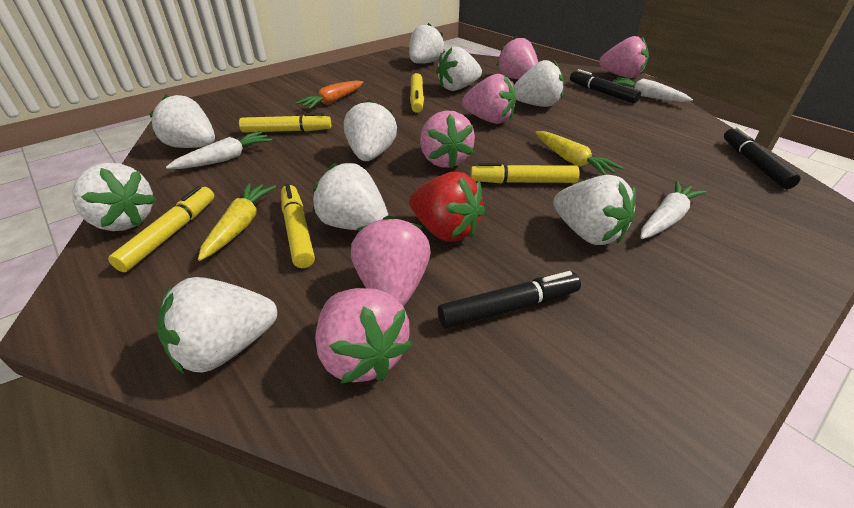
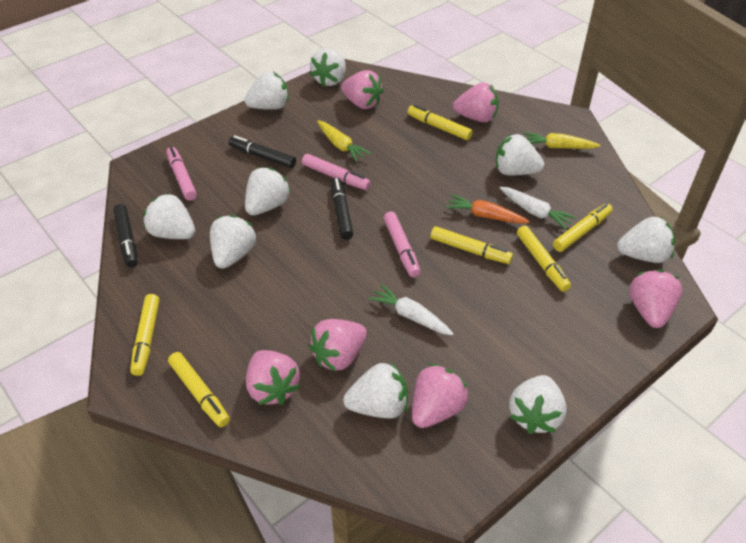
pink marker: 0 -> 3
red strawberry: 1 -> 0
white carrot: 3 -> 2
yellow marker: 5 -> 6

